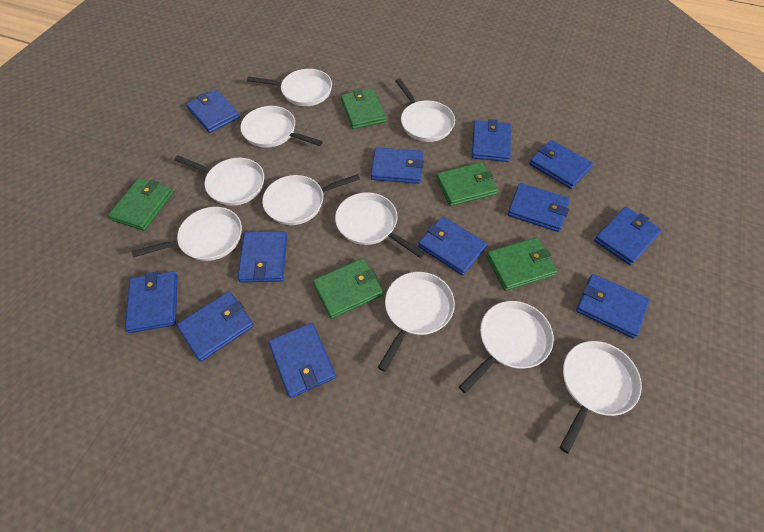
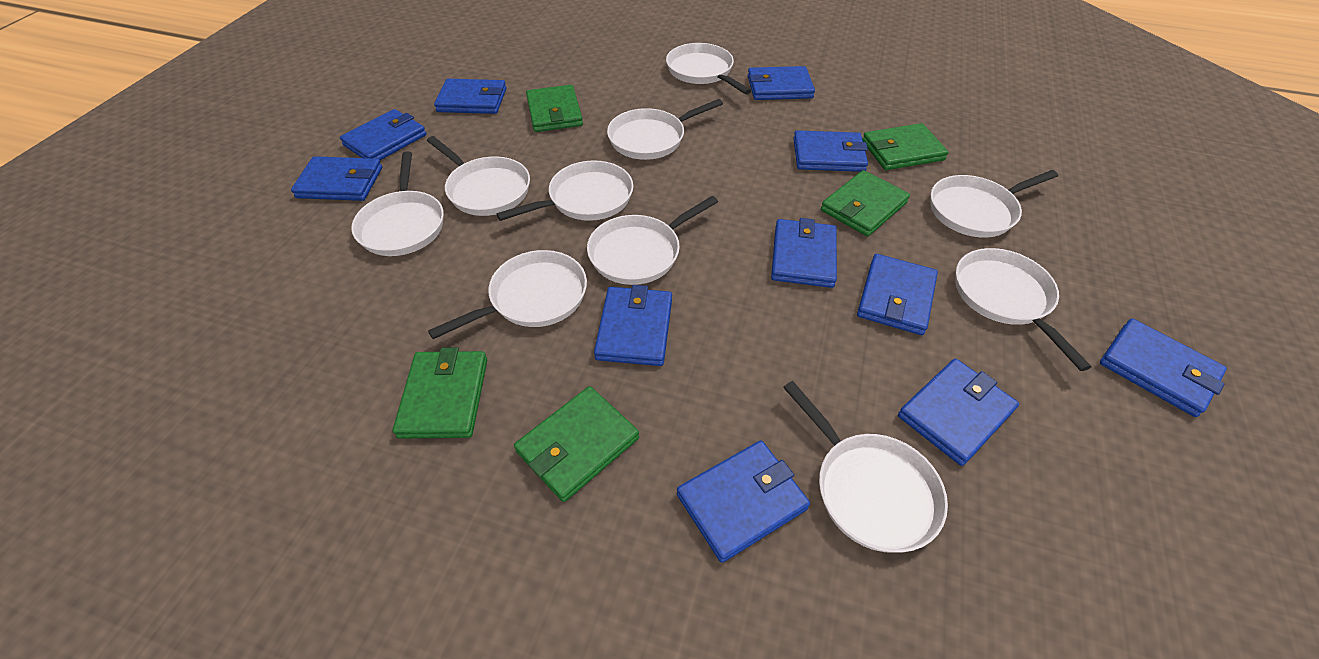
blue wallet: 12 -> 11

